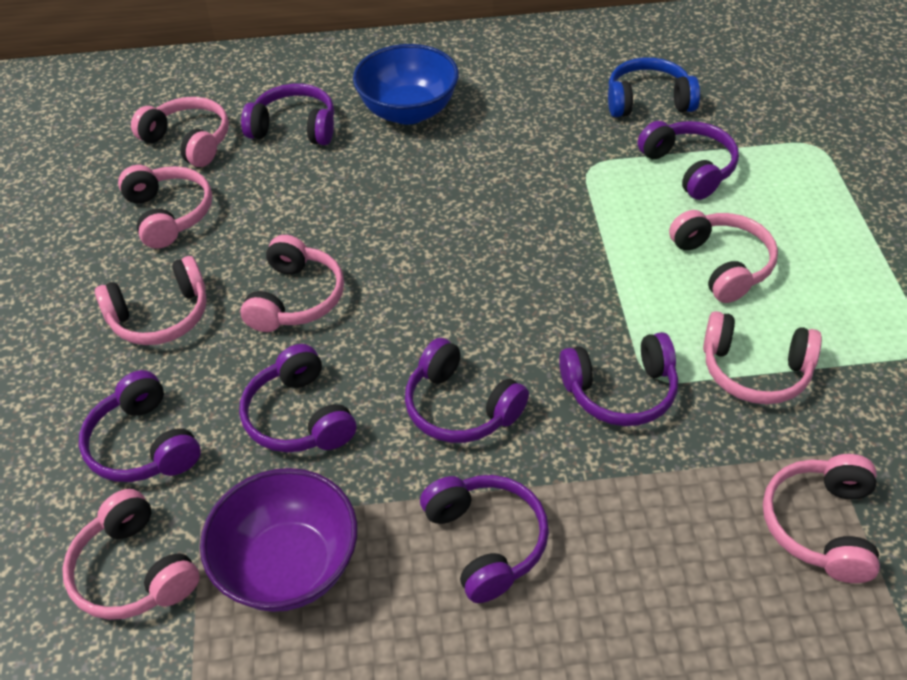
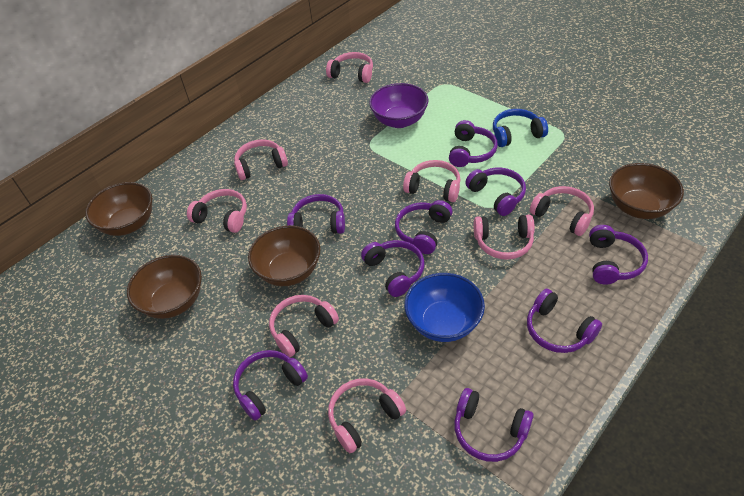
brown bowl: 0 -> 4
purple headphones: 7 -> 9

